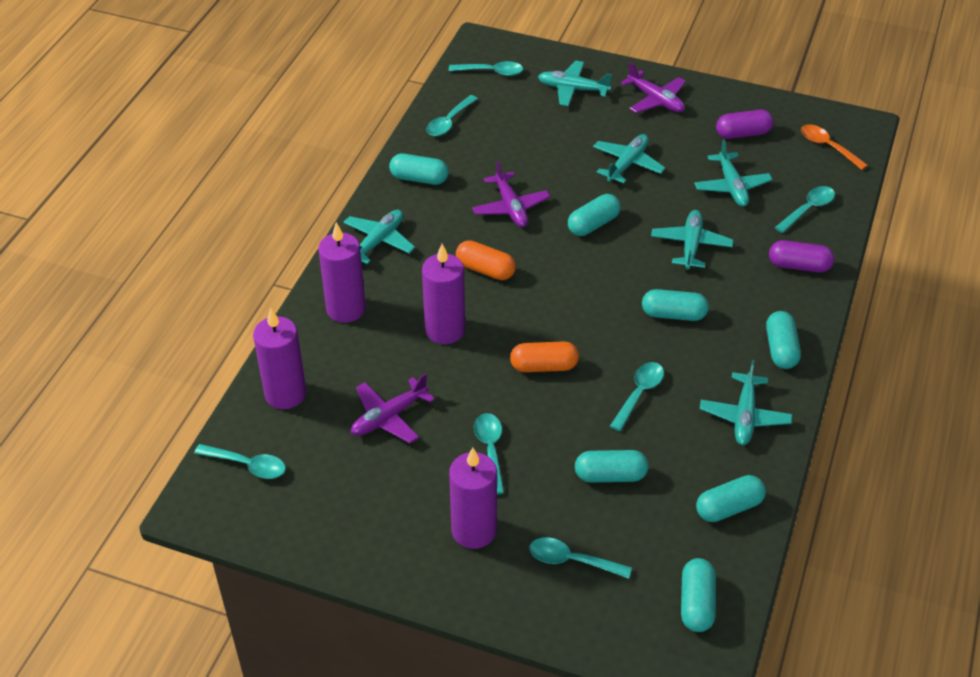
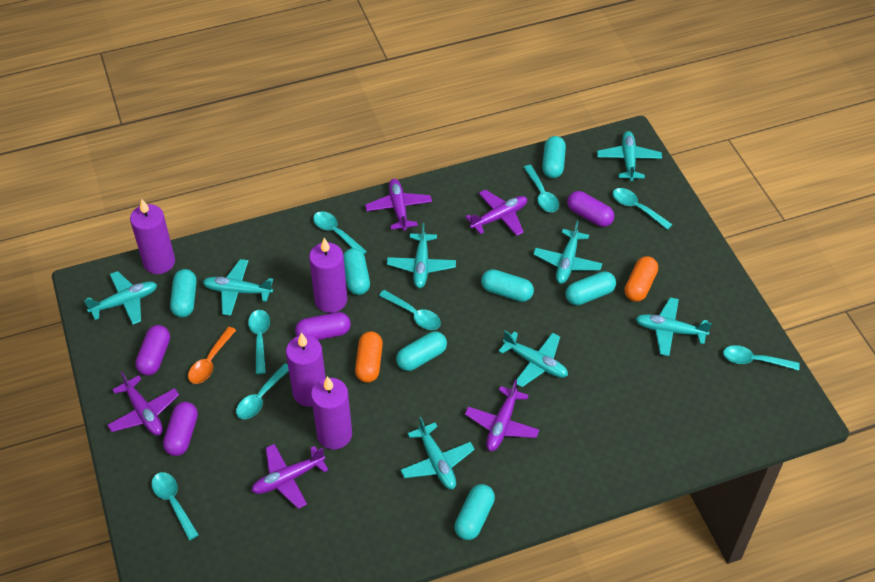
purple capsule: 2 -> 4
purple plane: 3 -> 5
turquoise plane: 6 -> 8
turquoise spoon: 7 -> 8

